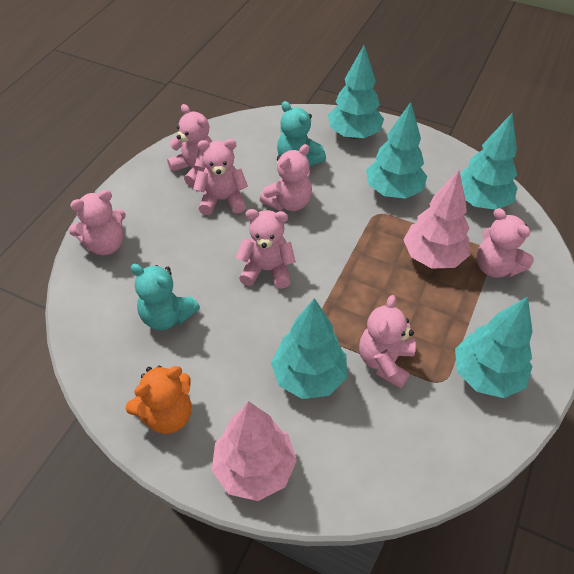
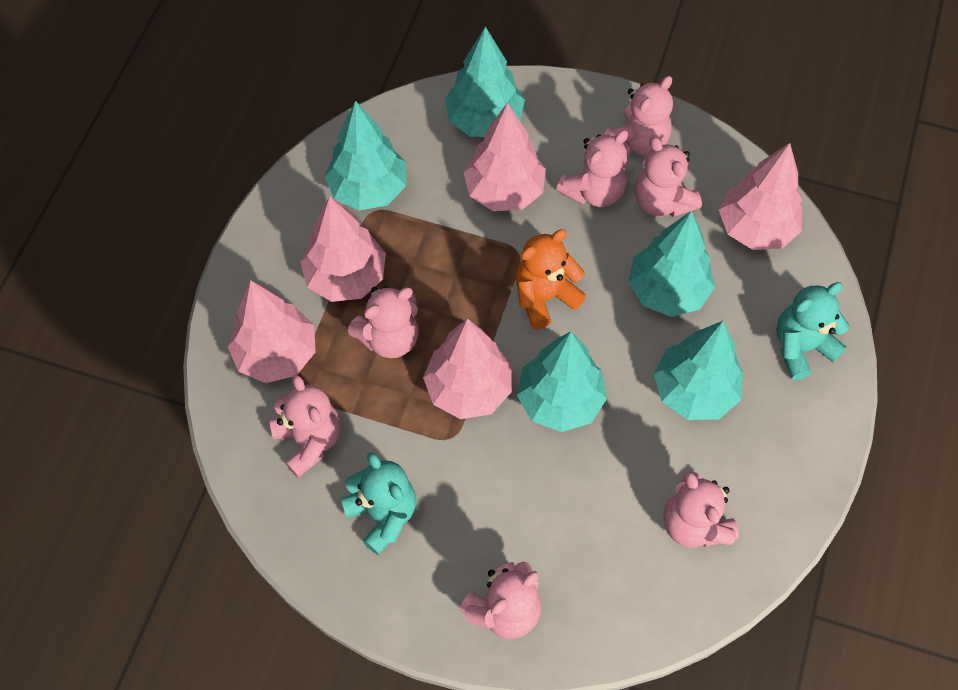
pink tree: 2 -> 5

